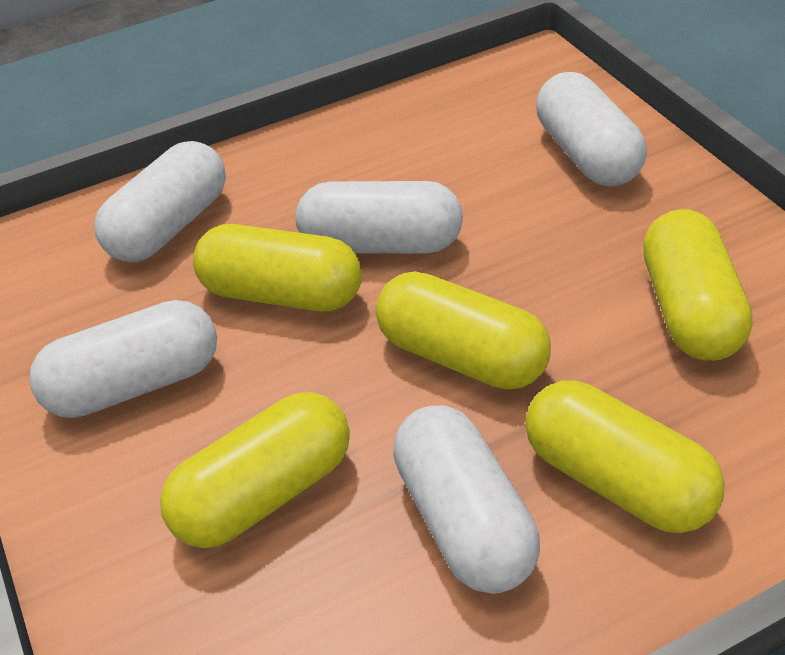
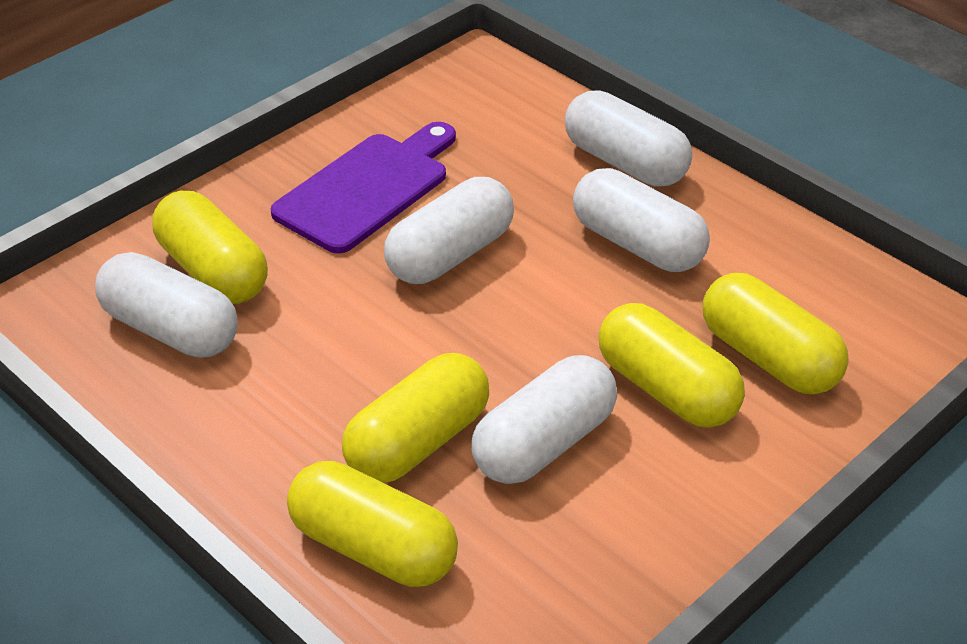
purple cutting board: 0 -> 1

